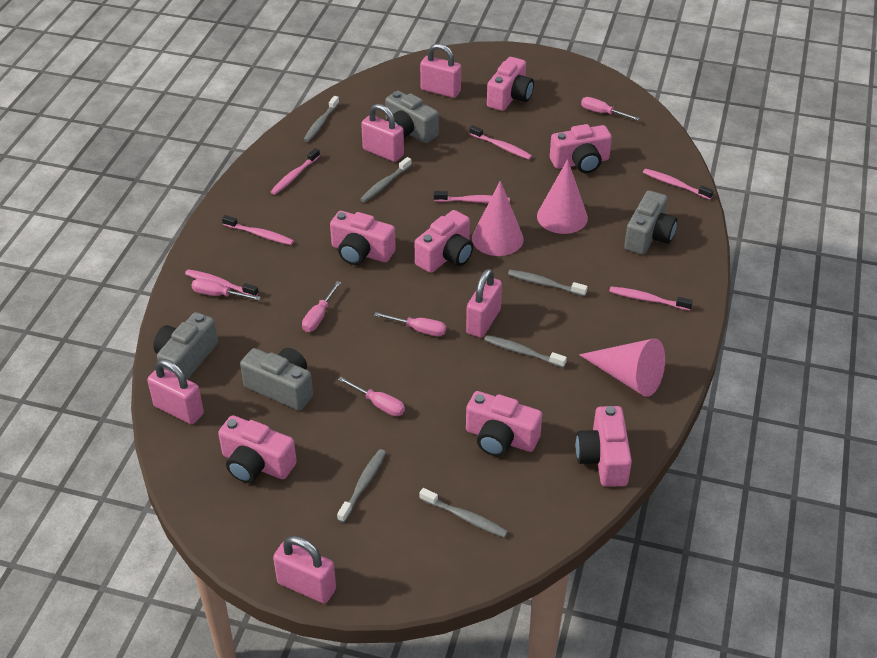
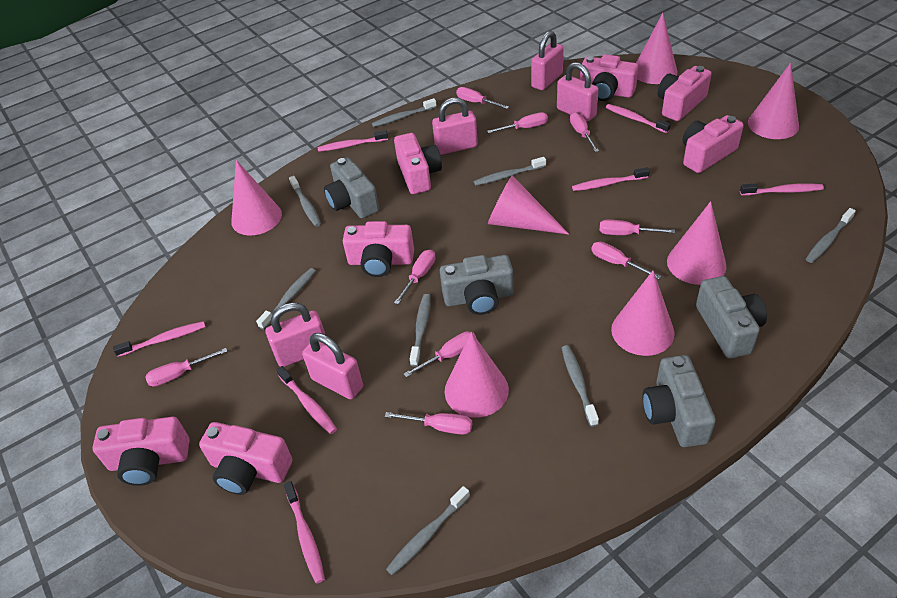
grey toothbrush: 6 -> 8
pink cone: 3 -> 7
pink screwdriver: 5 -> 9

